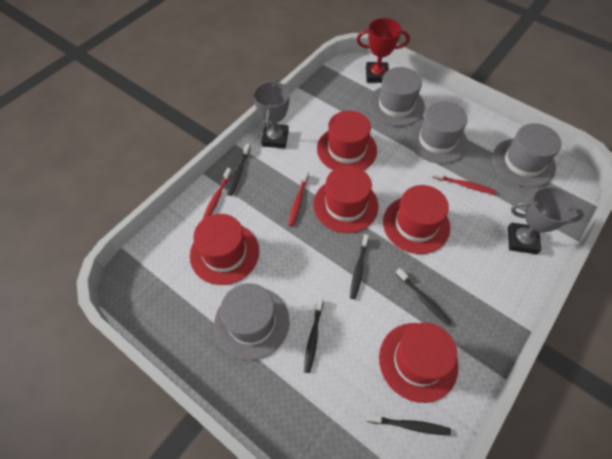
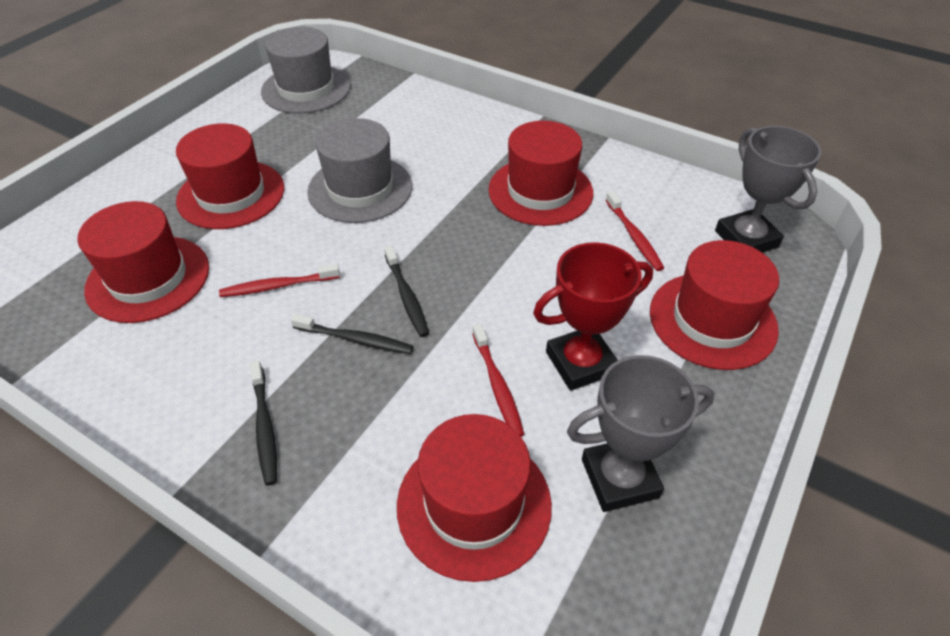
black toothbrush: 5 -> 3
grey hat: 4 -> 2

